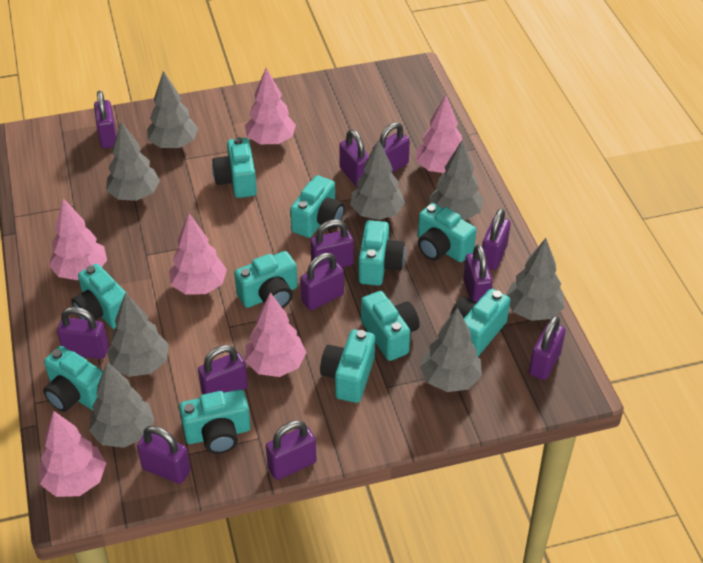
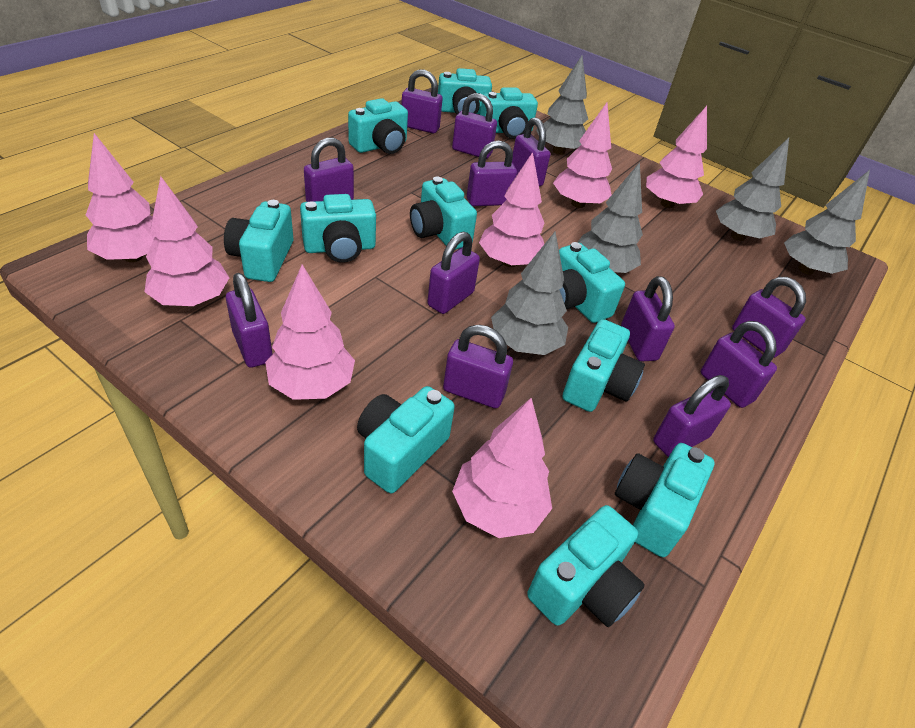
grey tree: 8 -> 5
pink tree: 6 -> 7

